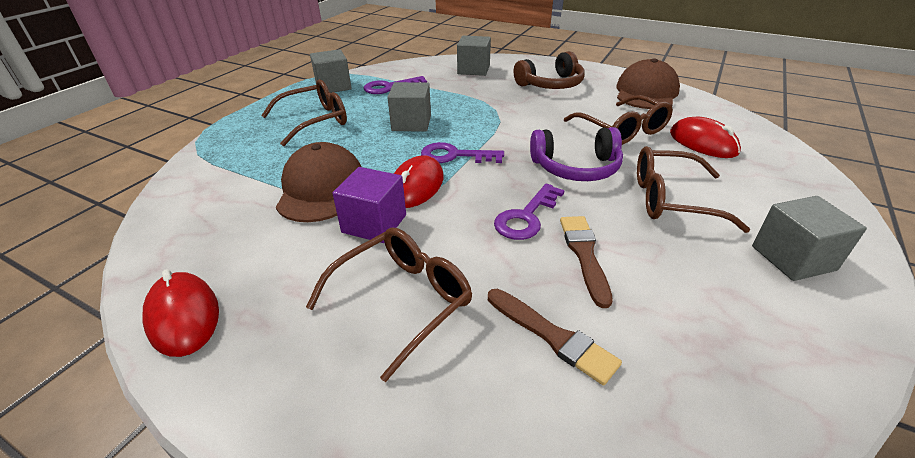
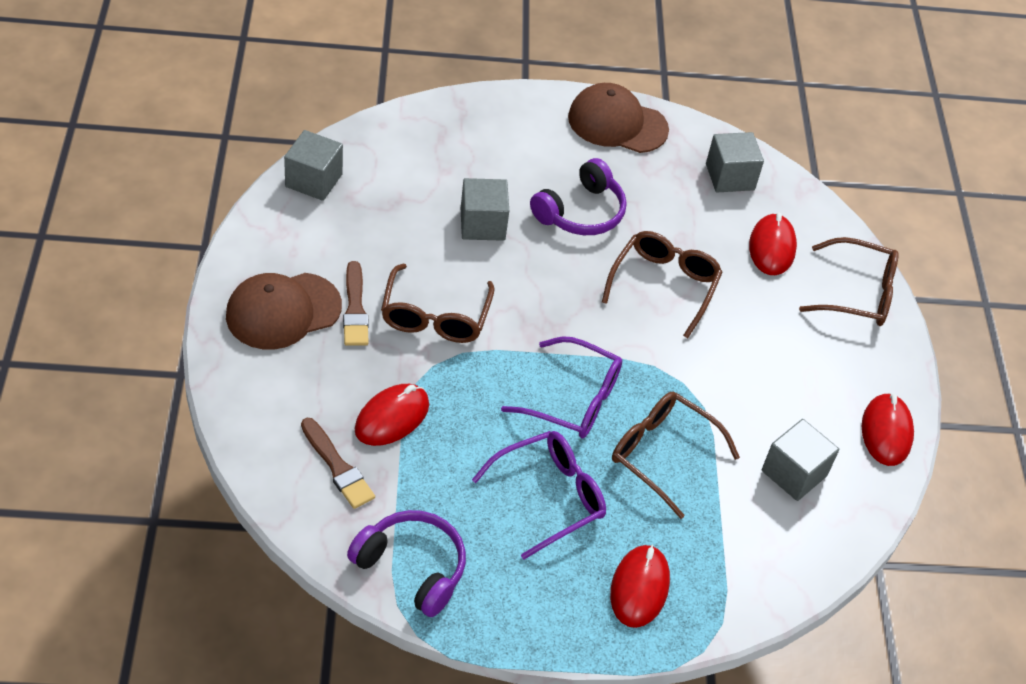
brown headphones: 1 -> 0
purple cube: 1 -> 0
purple glasses: 0 -> 2
purple headphones: 1 -> 2
purple key: 3 -> 0
red mouse: 3 -> 4

